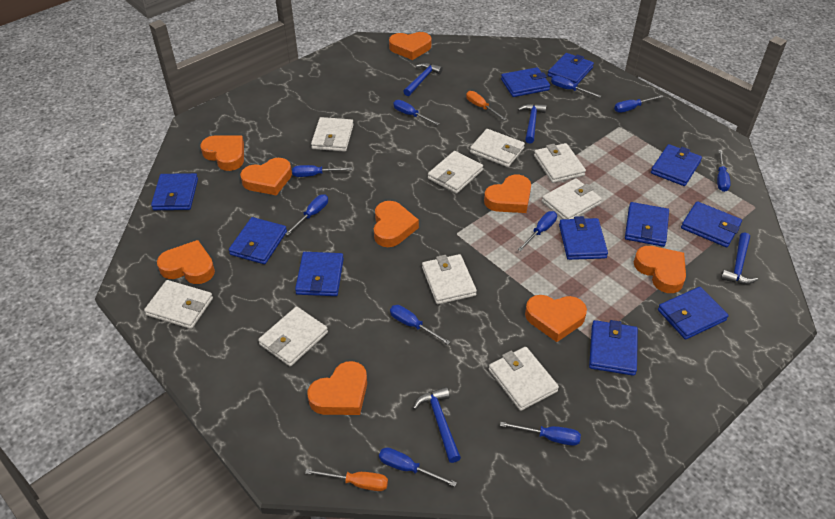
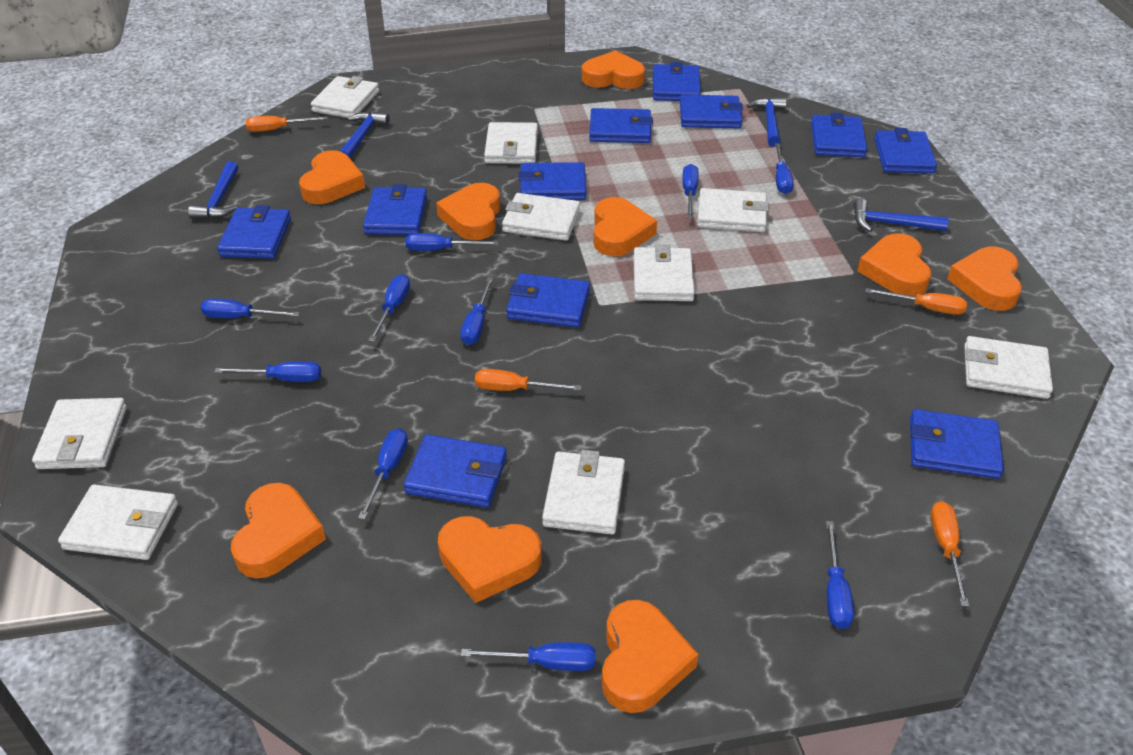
orange screwdriver: 2 -> 4

